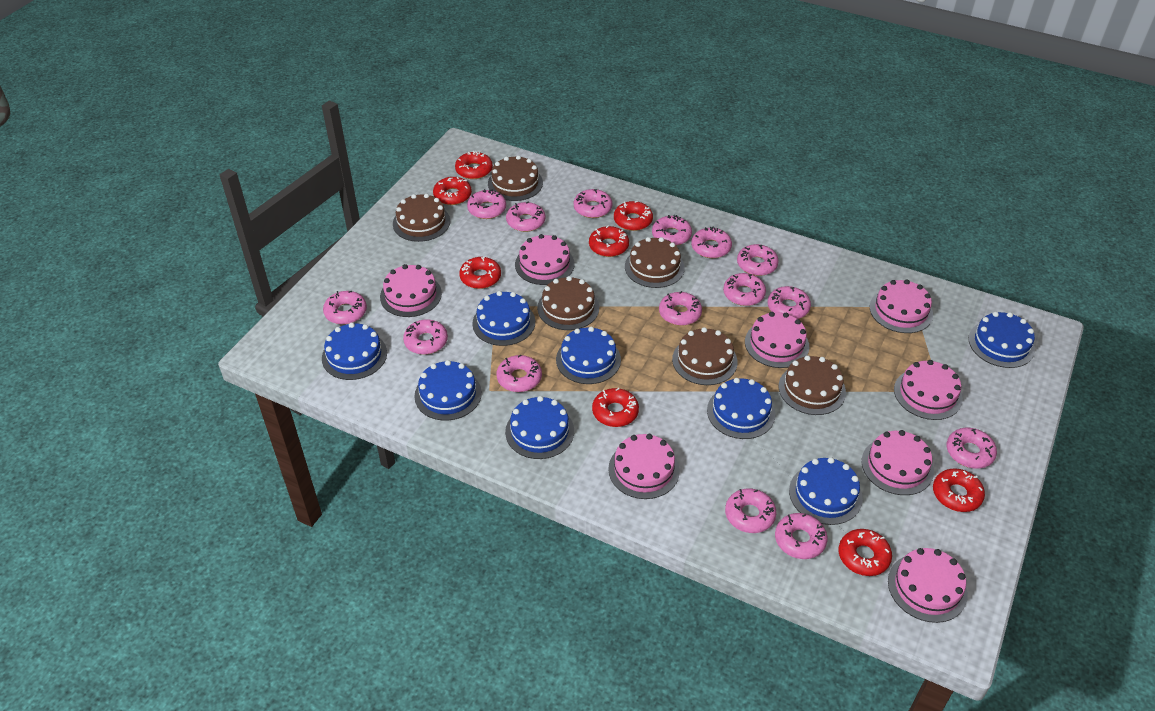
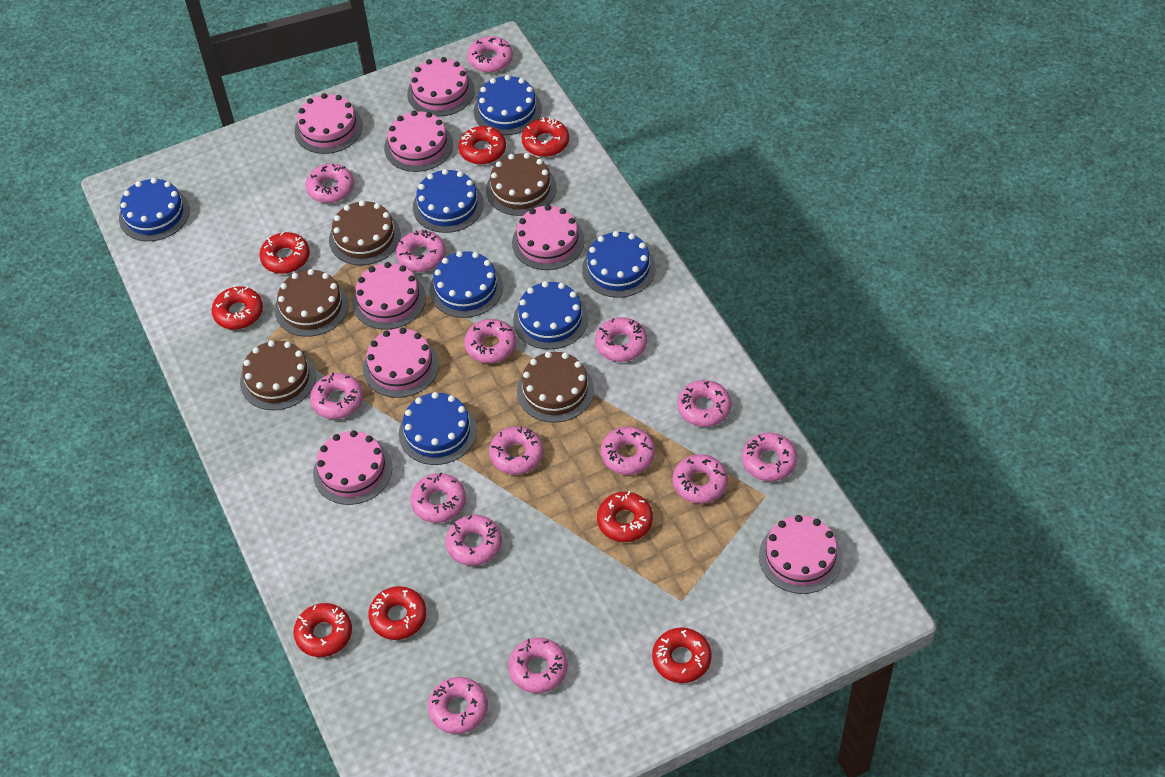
blue cake: 8 -> 7
brown cake: 6 -> 5

